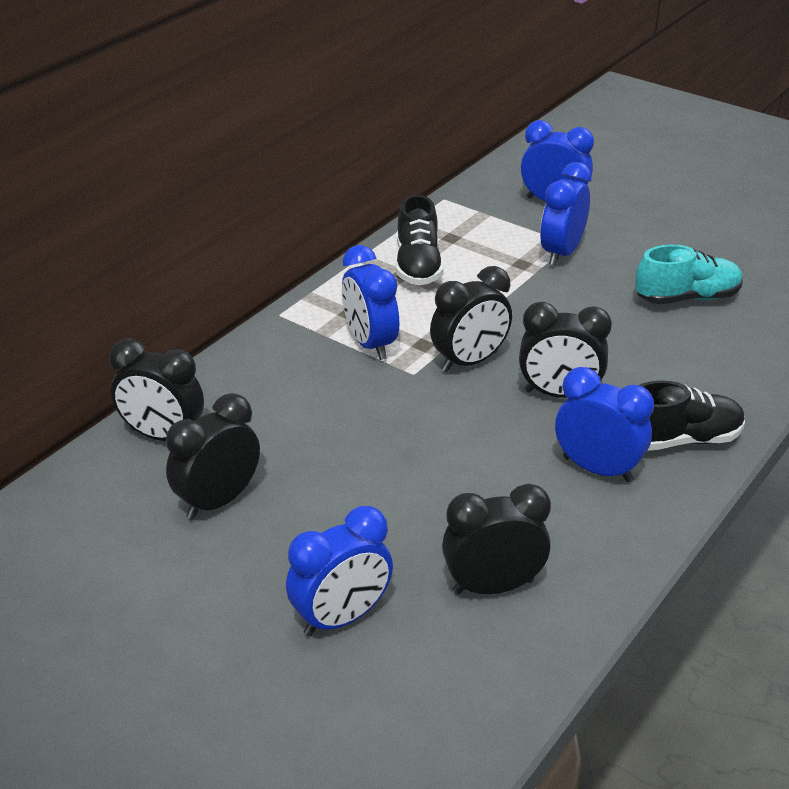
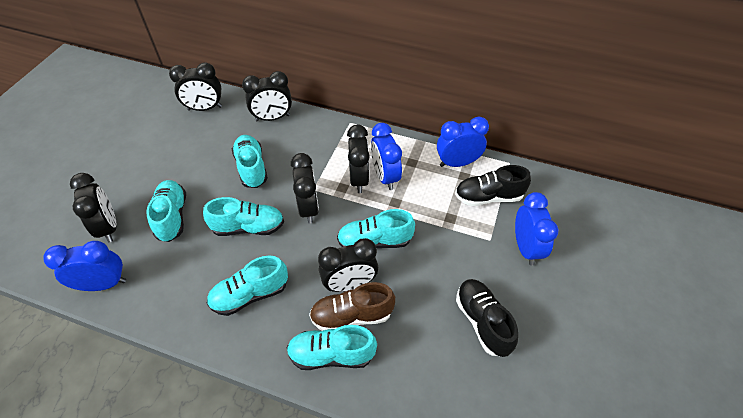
black clock: 5 -> 6
blue clock: 5 -> 4
brown shoe: 0 -> 1
turquoise shoe: 1 -> 6

